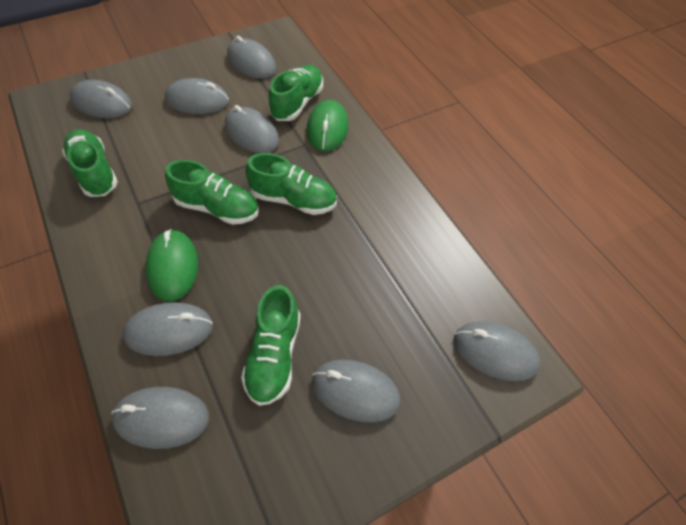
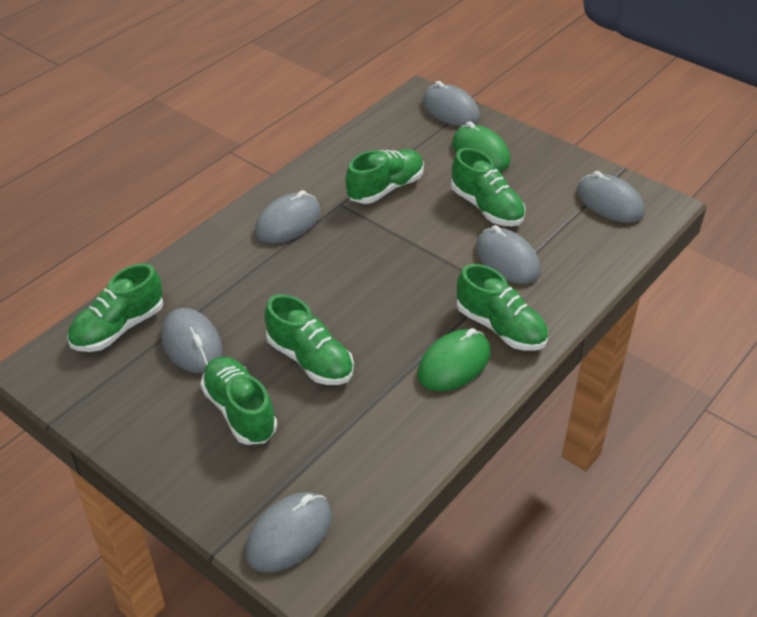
green shoe: 5 -> 6
grey mouse: 8 -> 6

